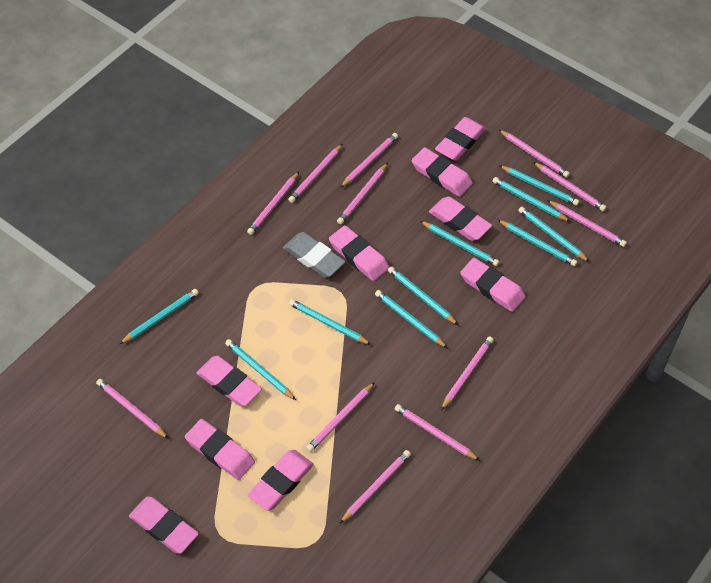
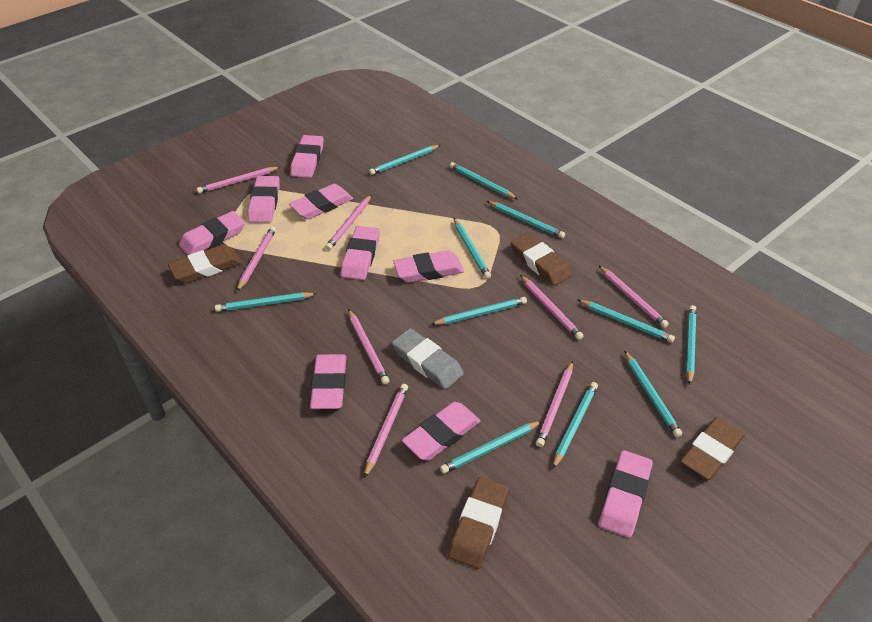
brown eraser: 0 -> 4
pink pencil: 12 -> 8
turquoise pencil: 10 -> 11

